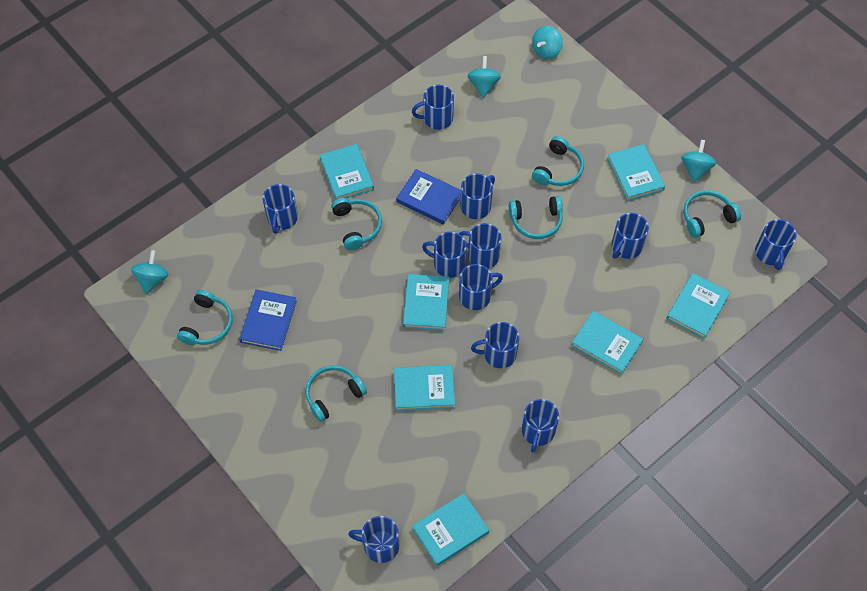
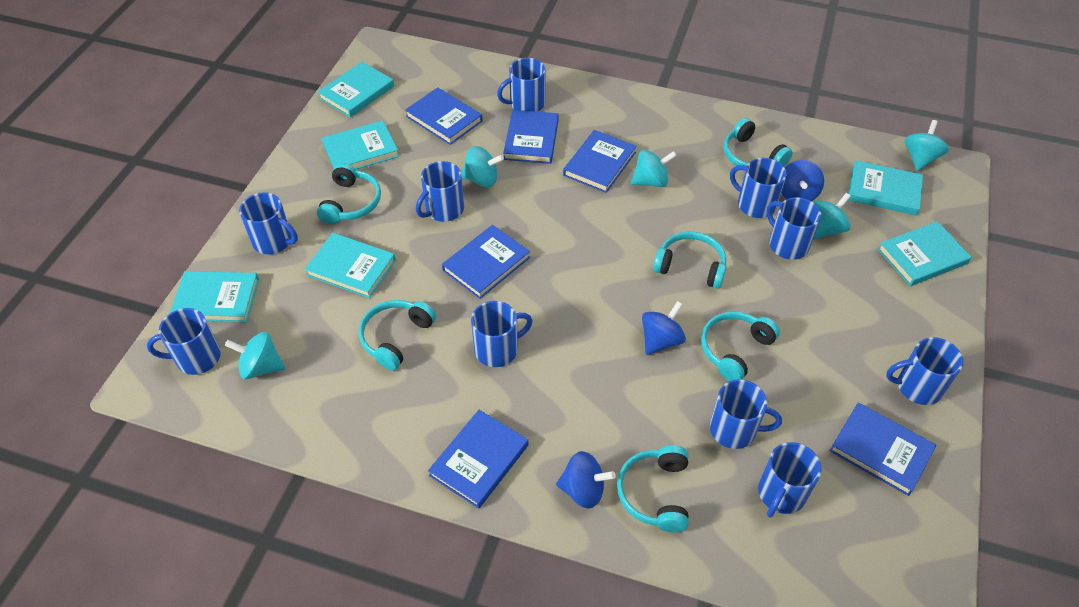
blue book: 2 -> 6
blue mug: 11 -> 10
blue spinning top: 0 -> 3
turquoise book: 7 -> 6
turquoise spinning top: 4 -> 5

